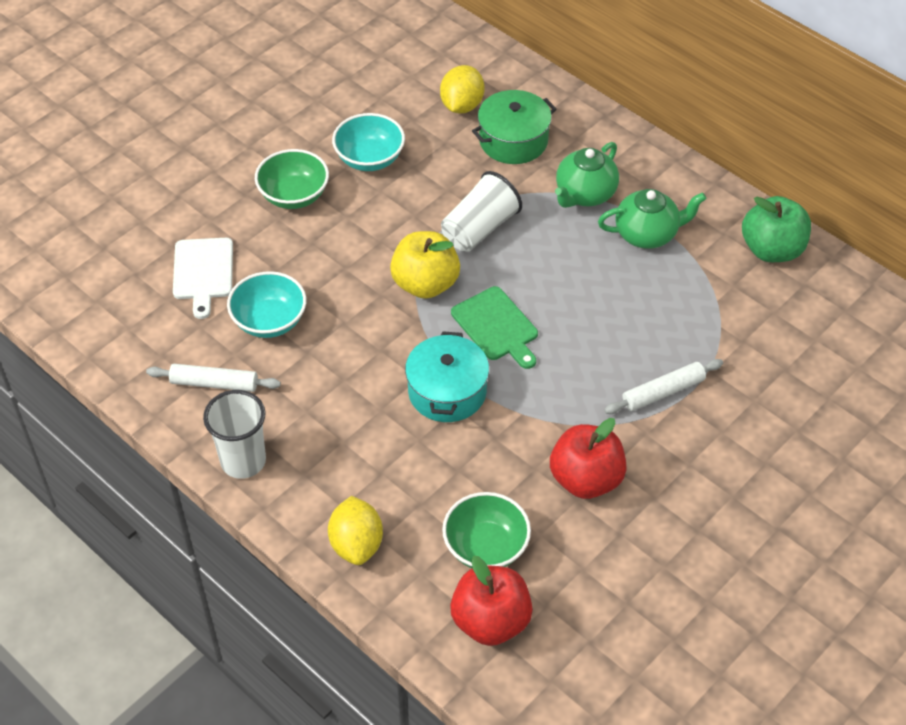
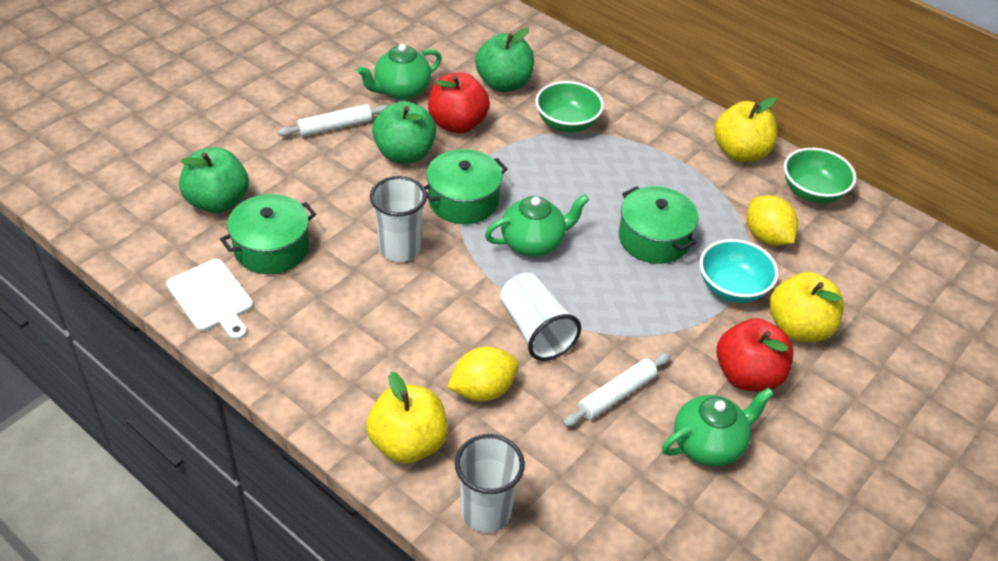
green apple: 1 -> 3
green cutting board: 1 -> 0
green pot: 1 -> 3
green teapot: 2 -> 3
turquoise bowl: 2 -> 1
turquoise pot: 1 -> 0
white cup: 2 -> 3
yellow apple: 1 -> 3

